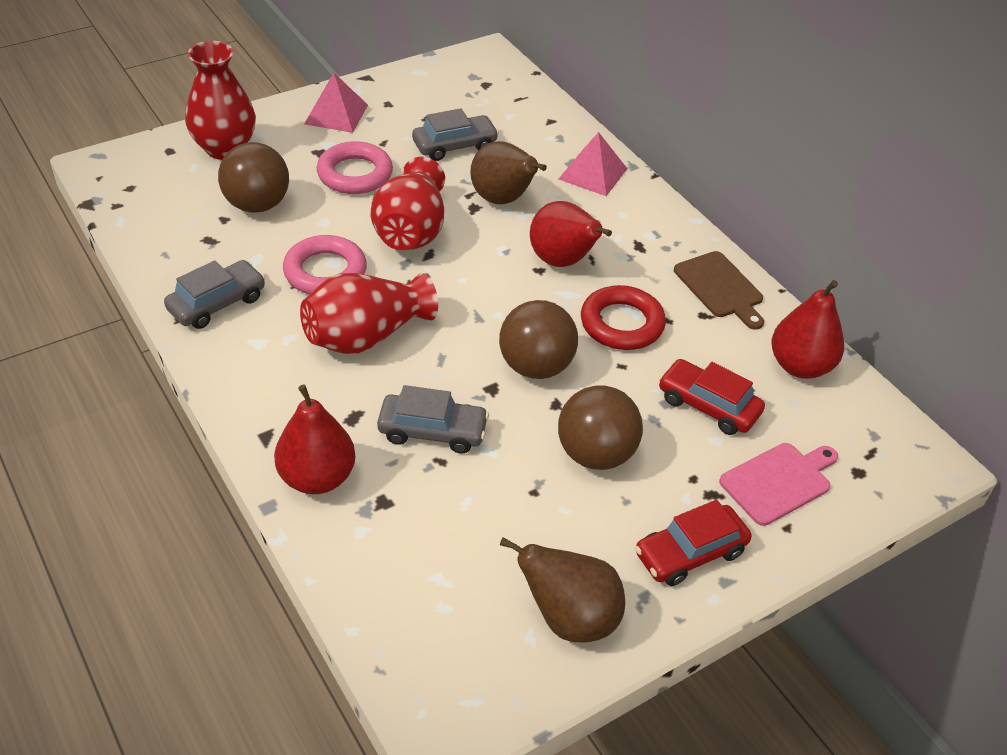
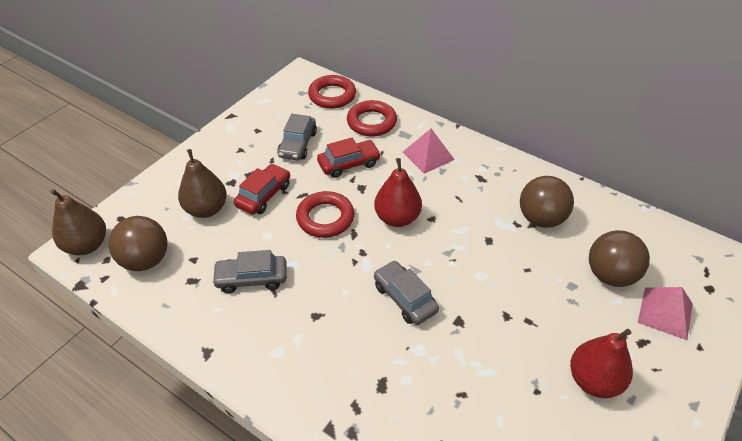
brown cutting board: 1 -> 0
pink cutting board: 1 -> 0
pink ring: 2 -> 0
red pear: 3 -> 2
red ring: 1 -> 3
red vase: 3 -> 0

